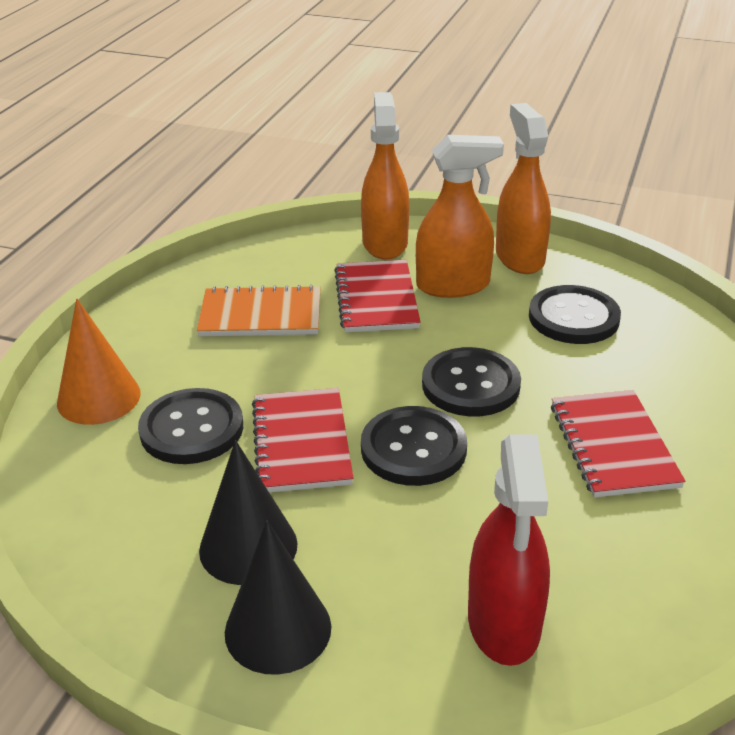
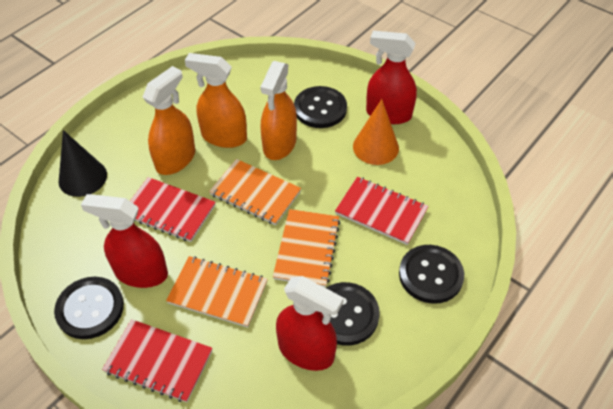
black cone: 2 -> 1
orange notebook: 1 -> 3
red spray bottle: 1 -> 3

